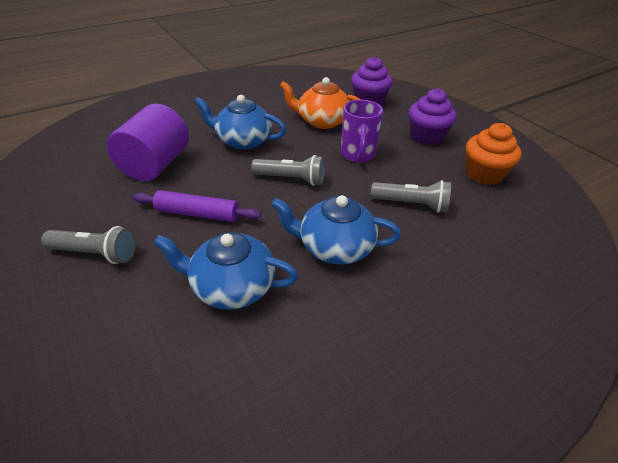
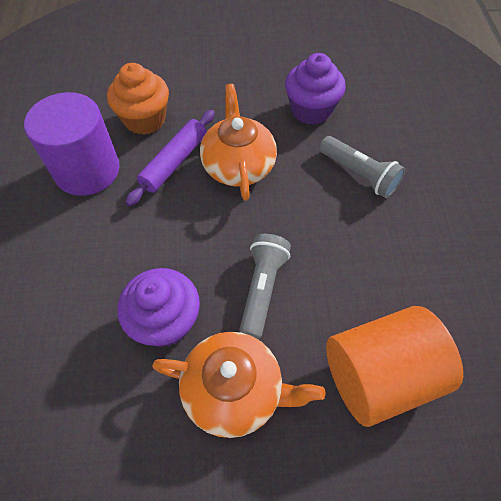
blue teapot: 3 -> 0
grey flashlight: 3 -> 2
orange cylinder: 0 -> 1
orange teapot: 1 -> 2
purple mug: 1 -> 0

